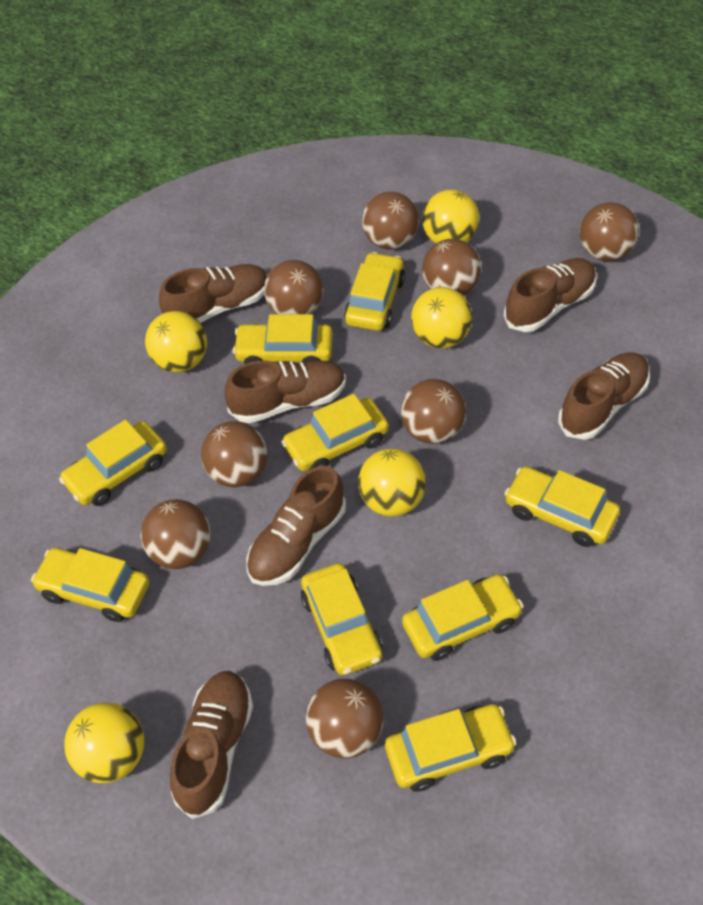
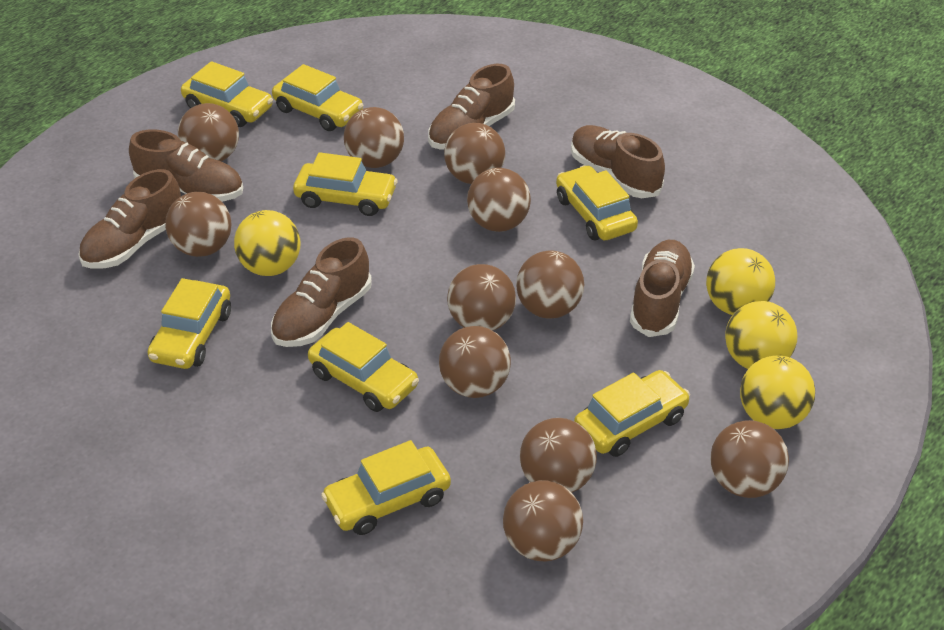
brown ball: 8 -> 11
yellow ball: 5 -> 4
yellow car: 9 -> 8

